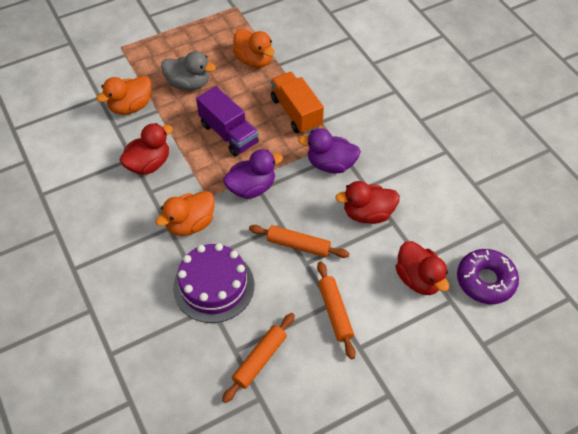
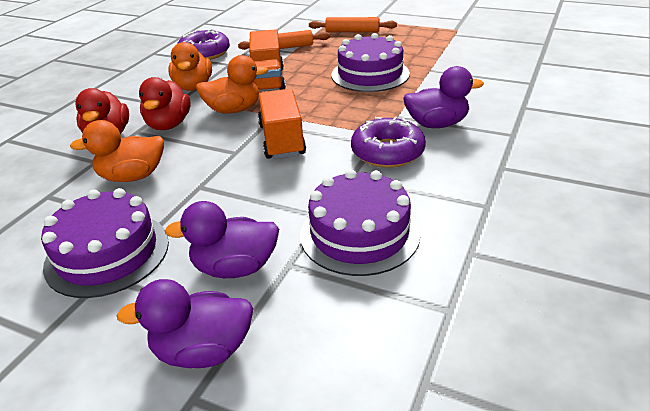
grey duck: 1 -> 0
orange rolling pin: 3 -> 2
orange truck: 1 -> 2
purple cake: 1 -> 3
purple donut: 1 -> 2
purple duck: 2 -> 3
purple truck: 1 -> 0
red duck: 3 -> 2

